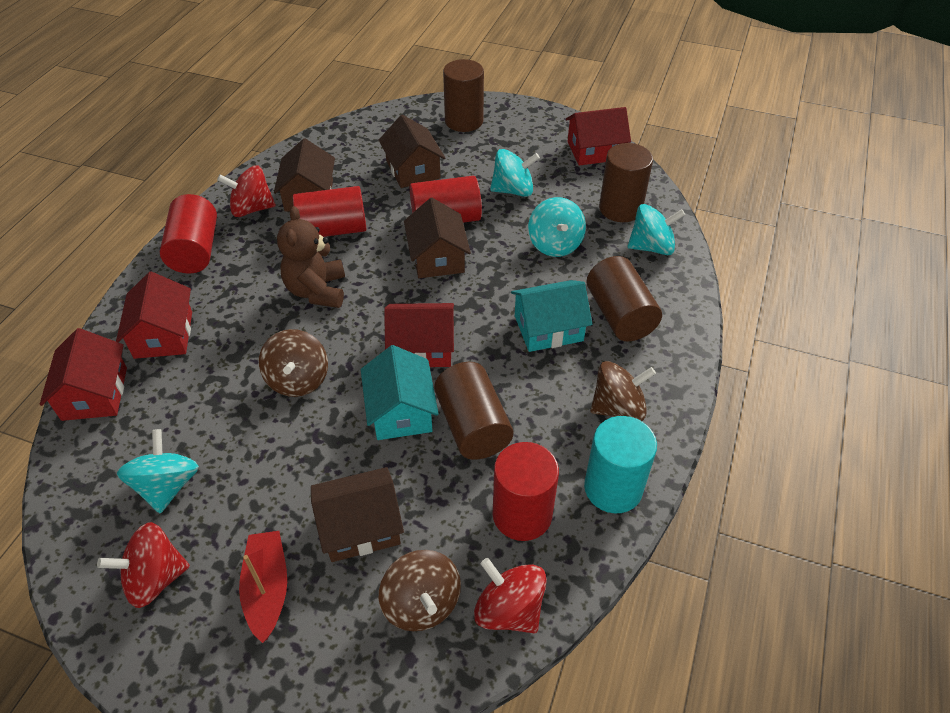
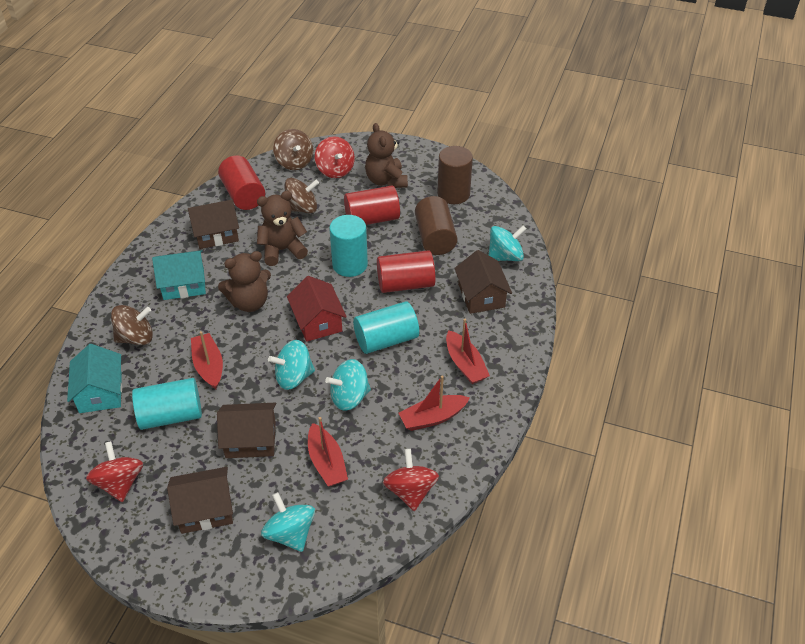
brown cylinder: 4 -> 2
brown teddy bear: 1 -> 3
red boat: 1 -> 4
red cylinder: 4 -> 3
red house: 4 -> 1
turquoise cylinder: 1 -> 3

